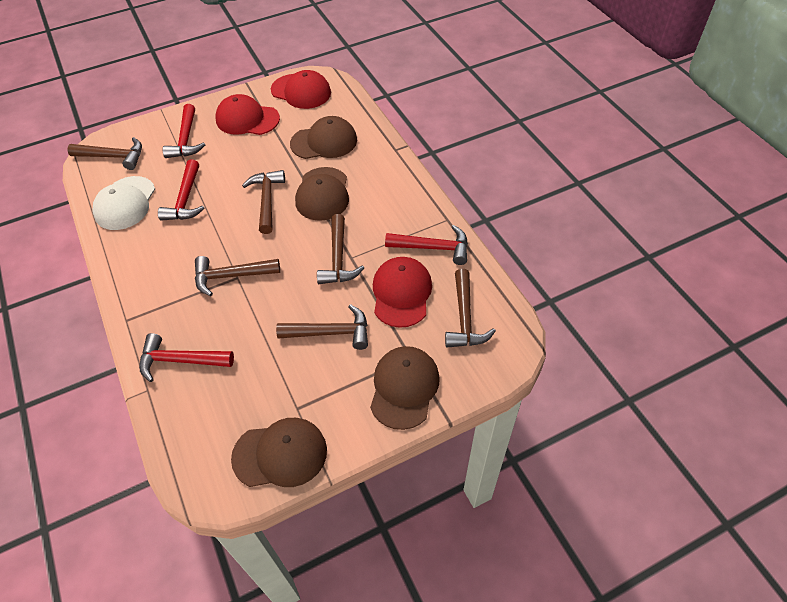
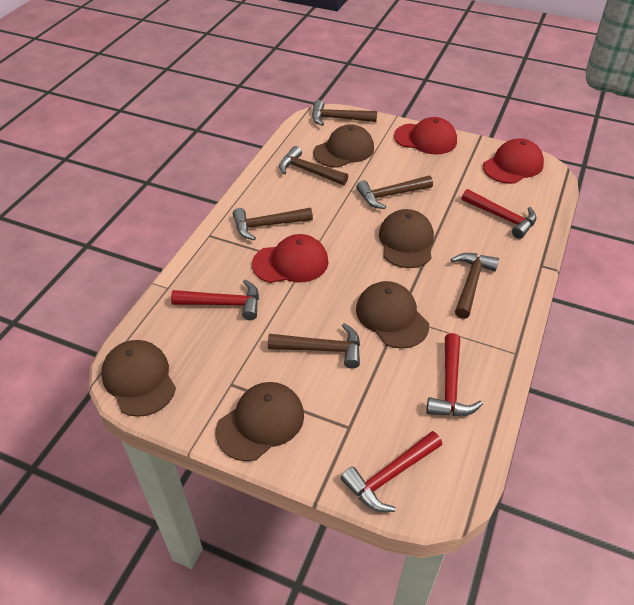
brown cap: 4 -> 5
white cap: 1 -> 0

